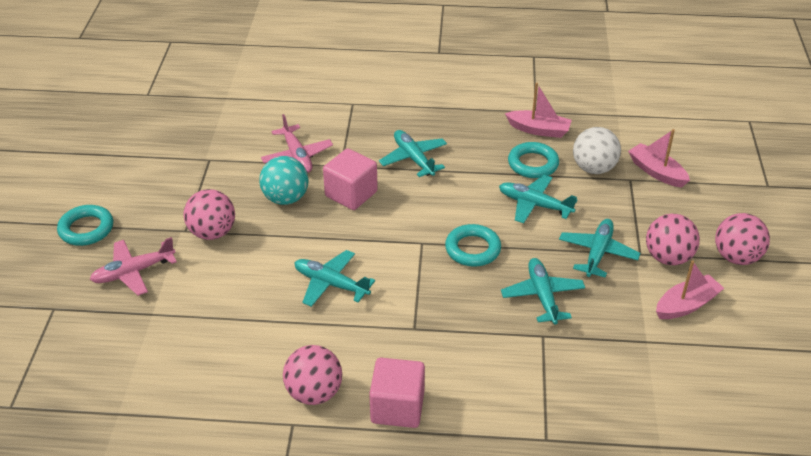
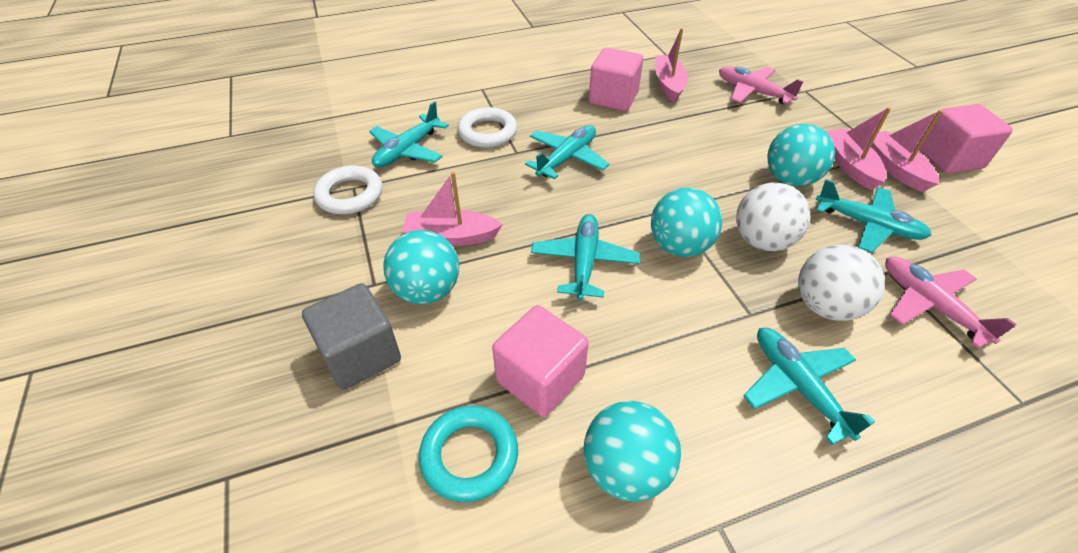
grey cube: 0 -> 1
pink ball: 4 -> 0
pink boat: 3 -> 4
pink cube: 2 -> 3
turquoise ball: 1 -> 4
turquoise ring: 3 -> 1
white ball: 1 -> 2
white ring: 0 -> 2

